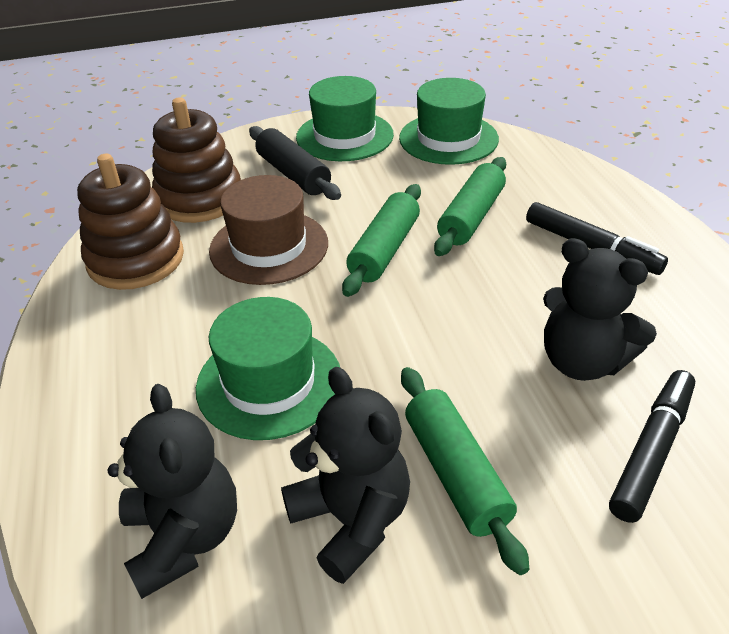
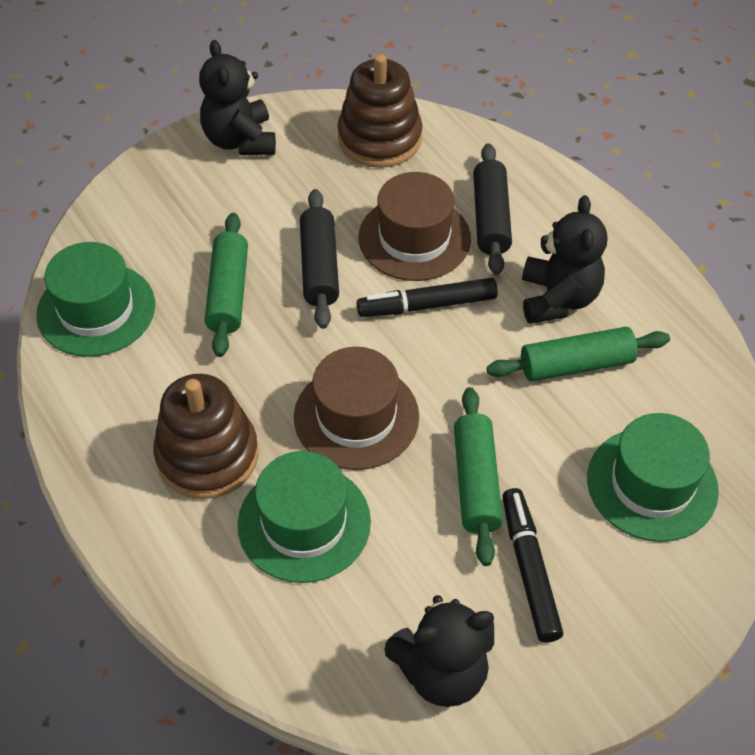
black rolling pin: 1 -> 2
brown hat: 1 -> 2

